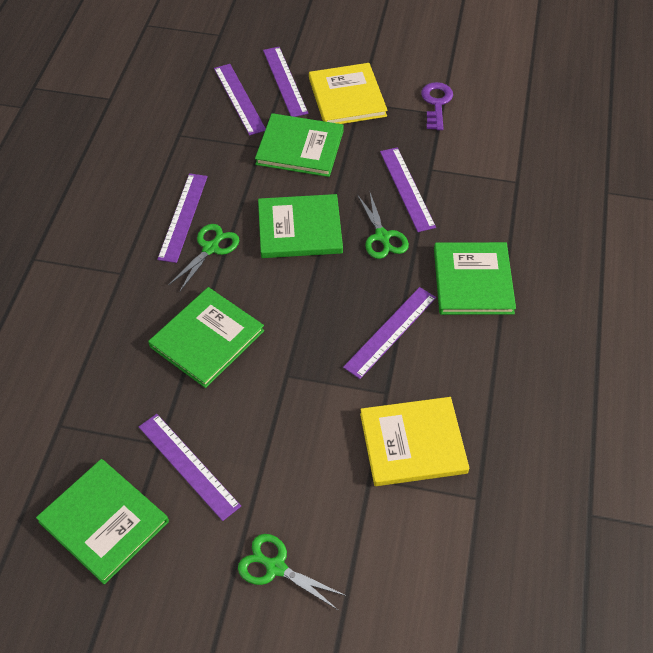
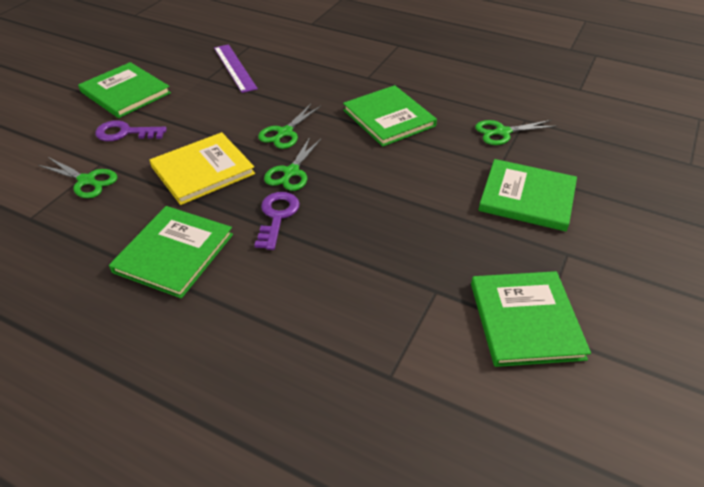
green scissors: 3 -> 4
purple key: 1 -> 2
purple ruler: 6 -> 1
yellow book: 2 -> 1

